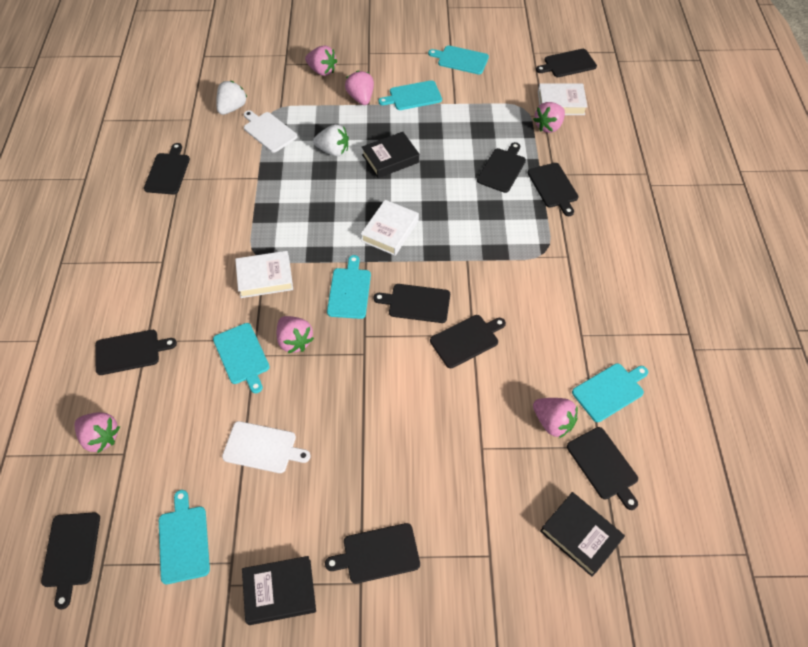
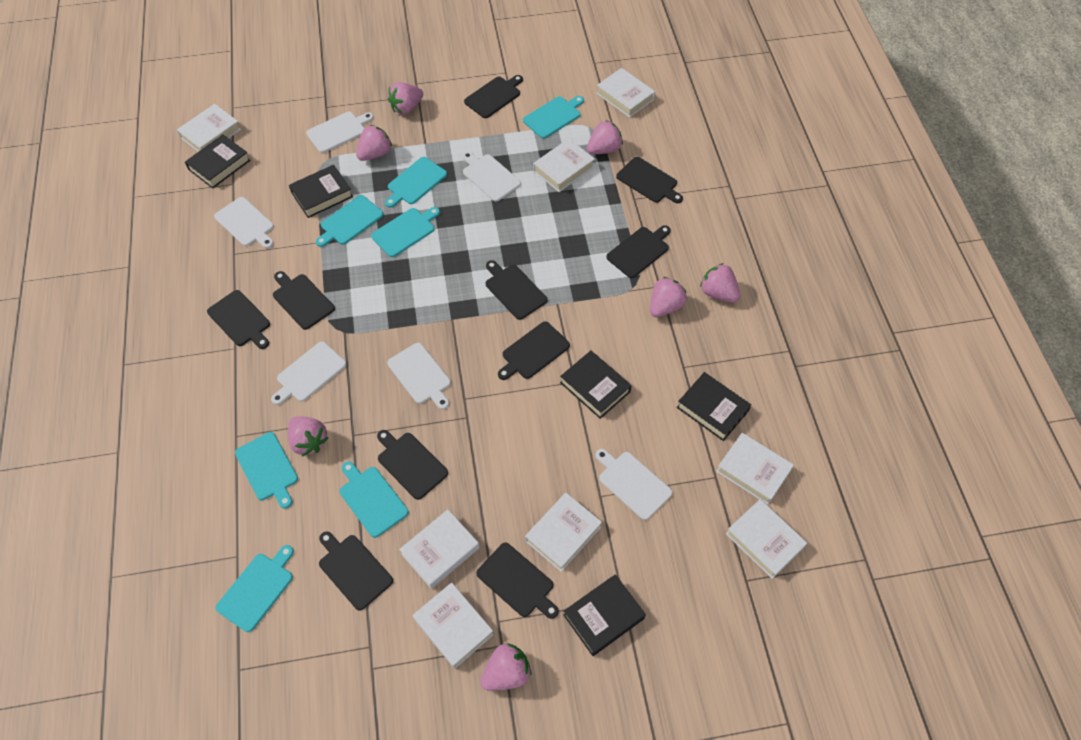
black book: 3 -> 5
pink strawberry: 6 -> 7
turquoise cutting board: 6 -> 7
white book: 3 -> 8
white cutting board: 2 -> 6
white strawberry: 2 -> 0

